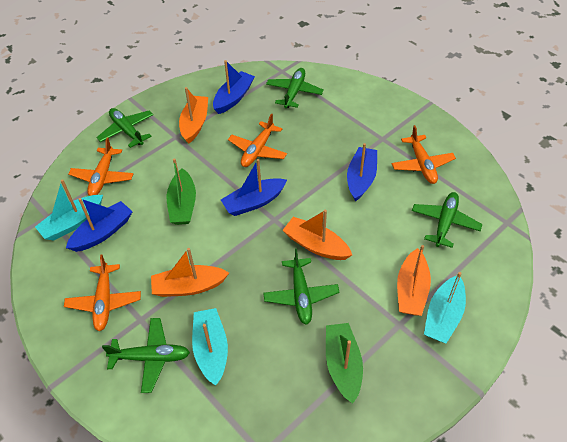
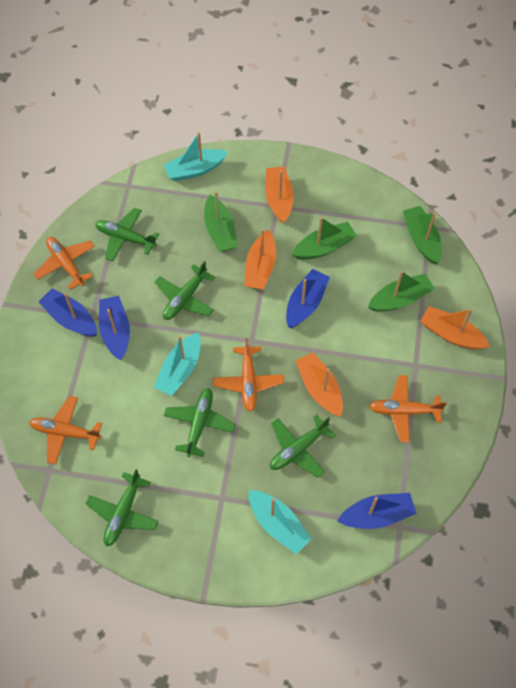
green boat: 2 -> 4

